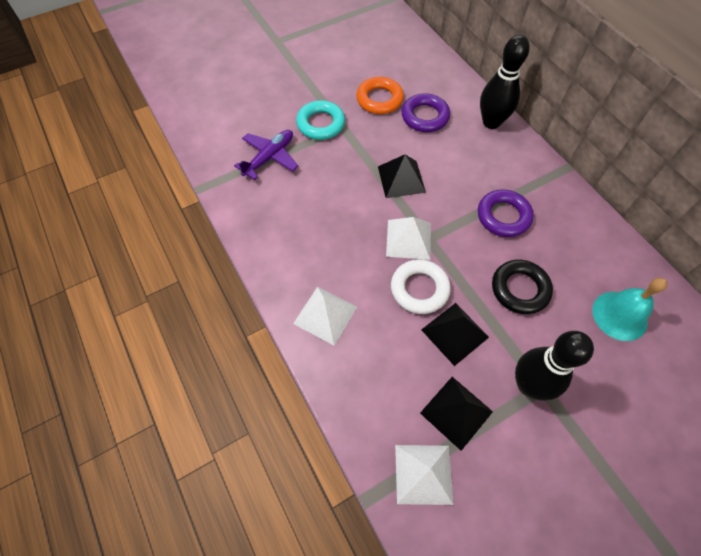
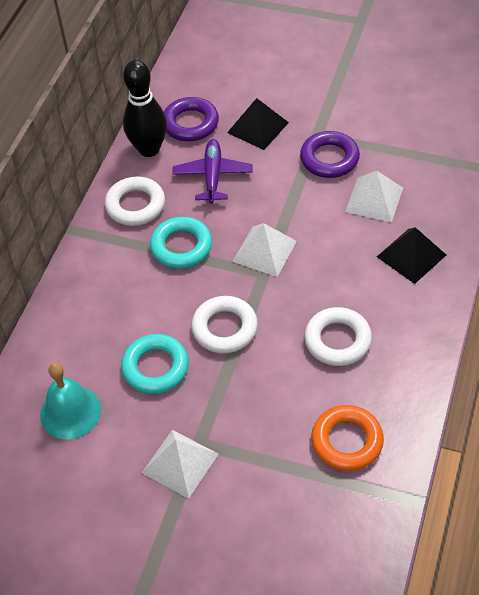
black bowling pin: 2 -> 1
black pyramid: 3 -> 2
black ring: 1 -> 0
turquoise ring: 1 -> 2
white ring: 1 -> 3

